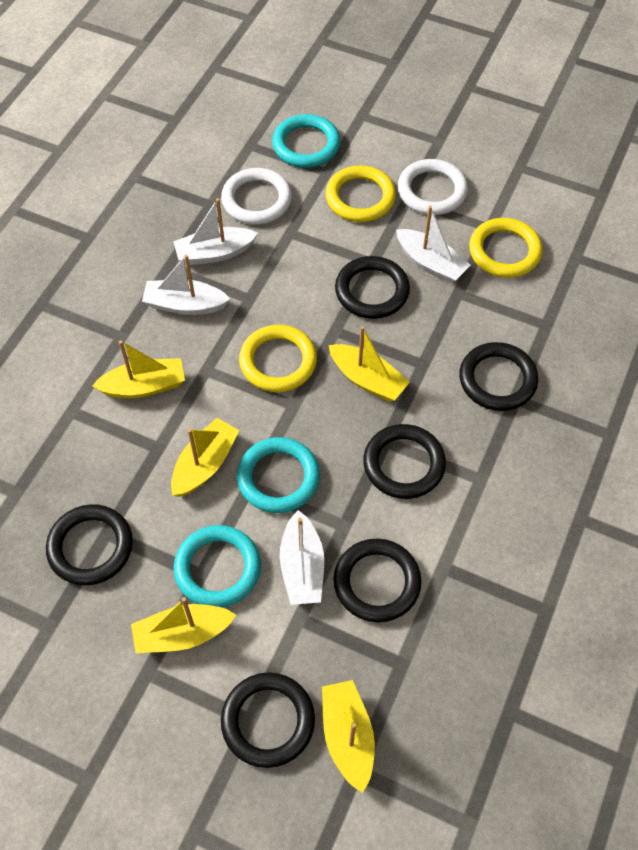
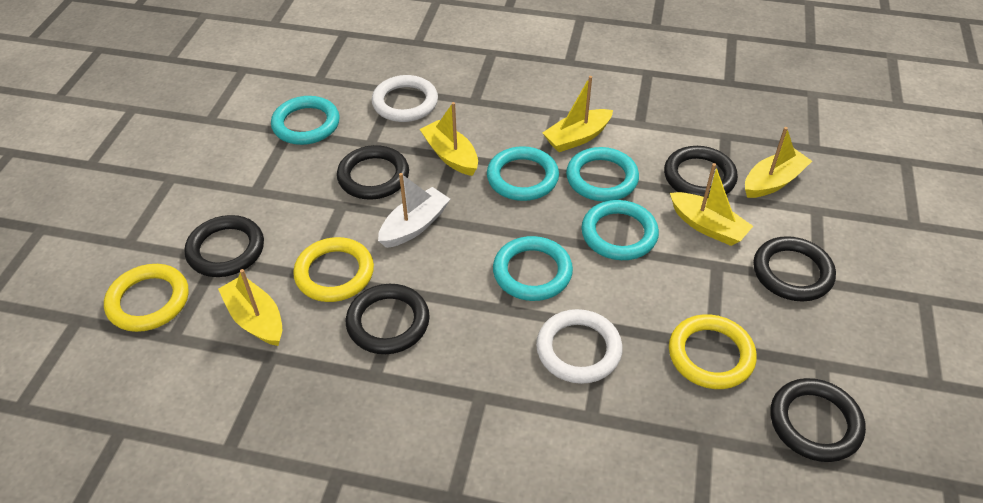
turquoise ring: 3 -> 5
white boat: 4 -> 1

